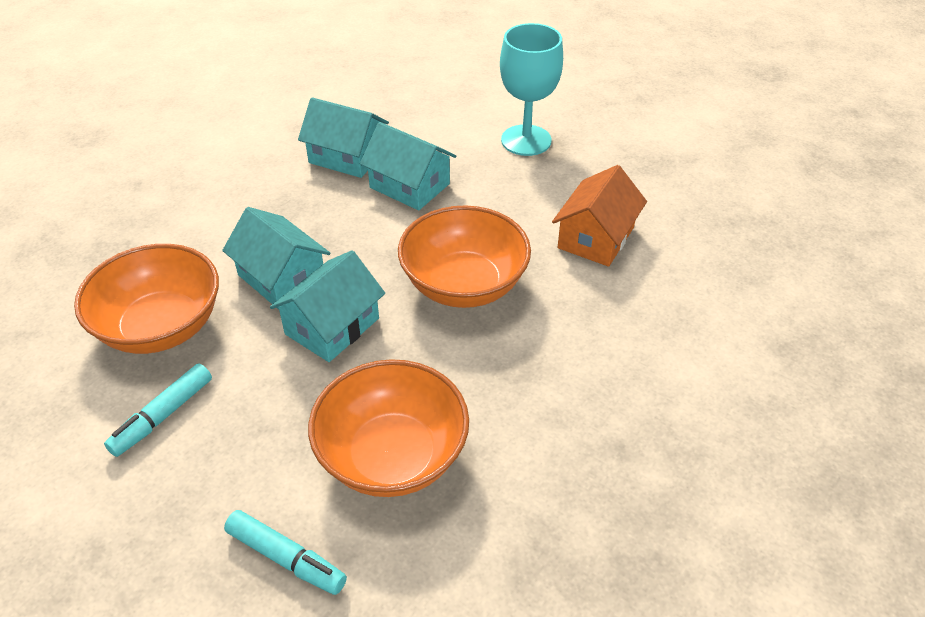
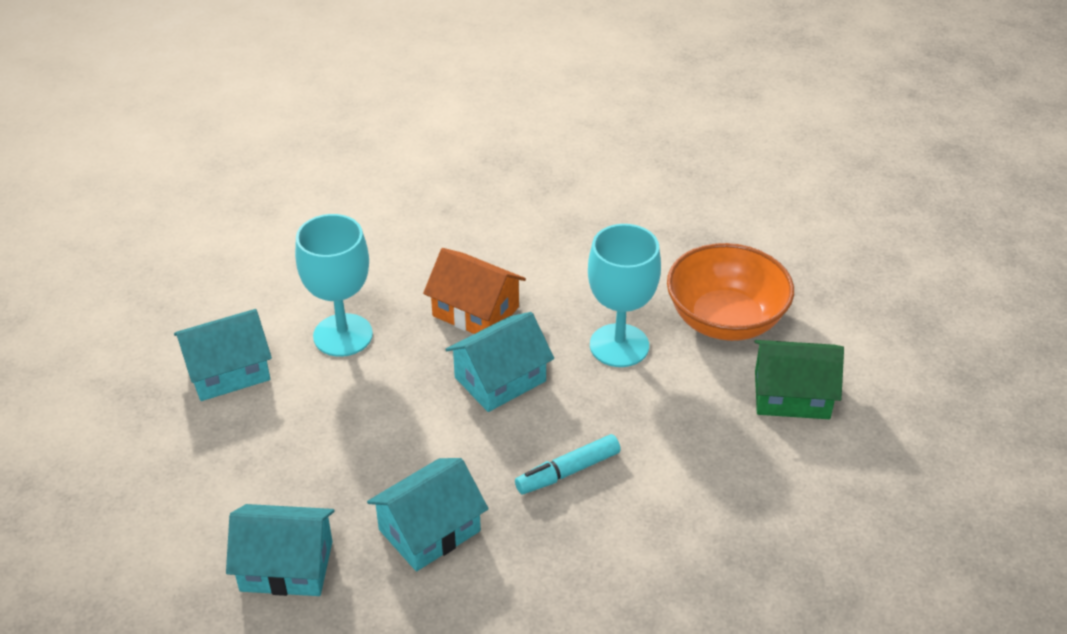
green house: 0 -> 1
orange bowl: 3 -> 1
turquoise goblet: 1 -> 2
turquoise marker: 2 -> 1

